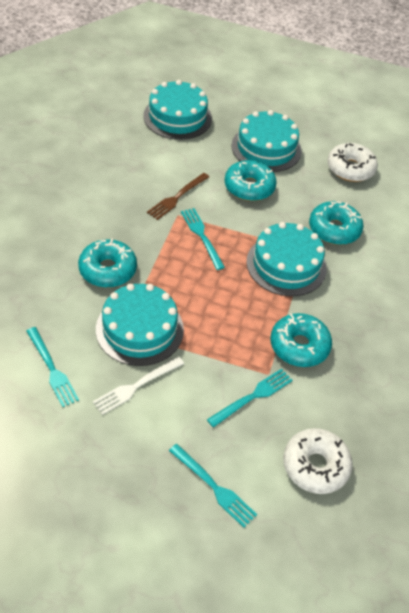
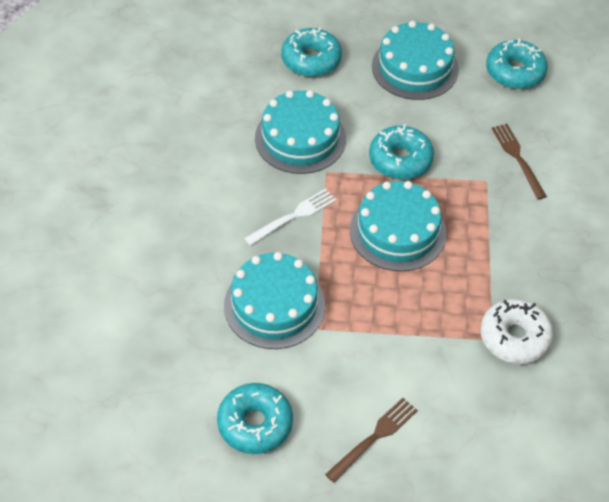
brown fork: 1 -> 2
turquoise fork: 4 -> 0
white donut: 2 -> 1

